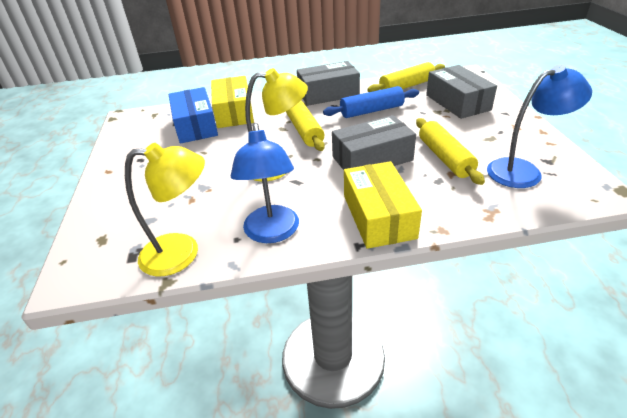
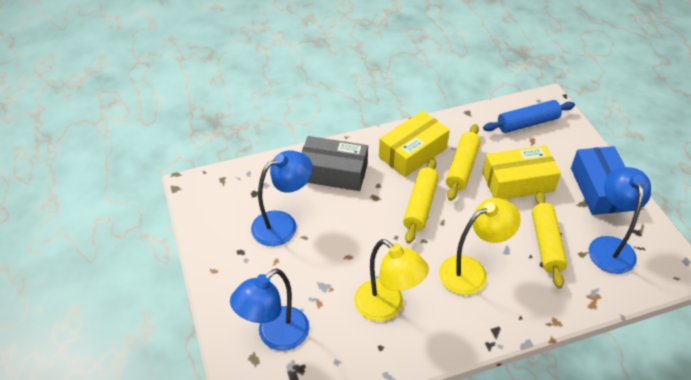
blue lamp: 2 -> 3
grey box: 3 -> 1

